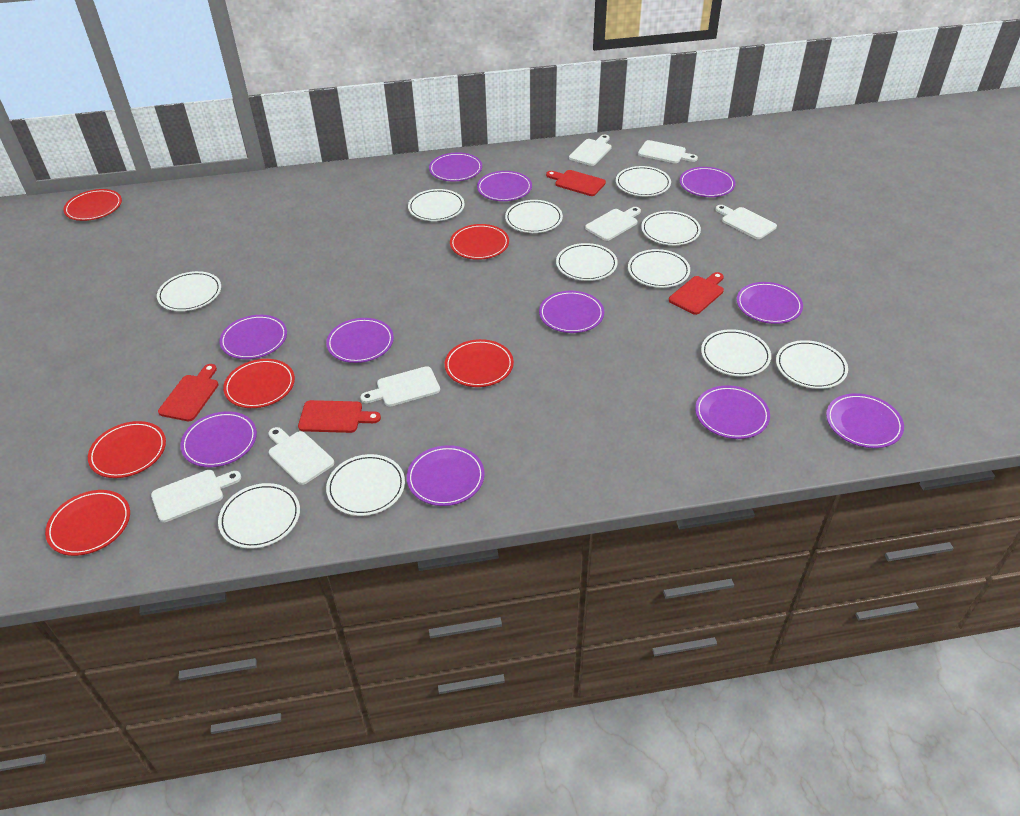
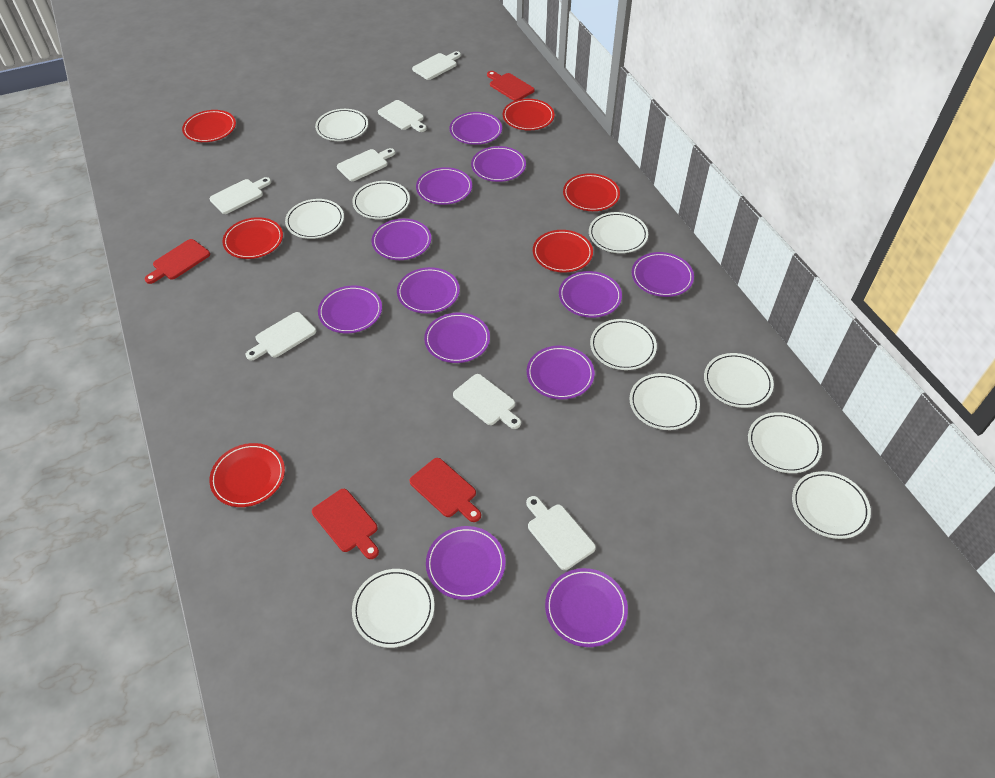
purple plate: 11 -> 12
white plate: 11 -> 10

